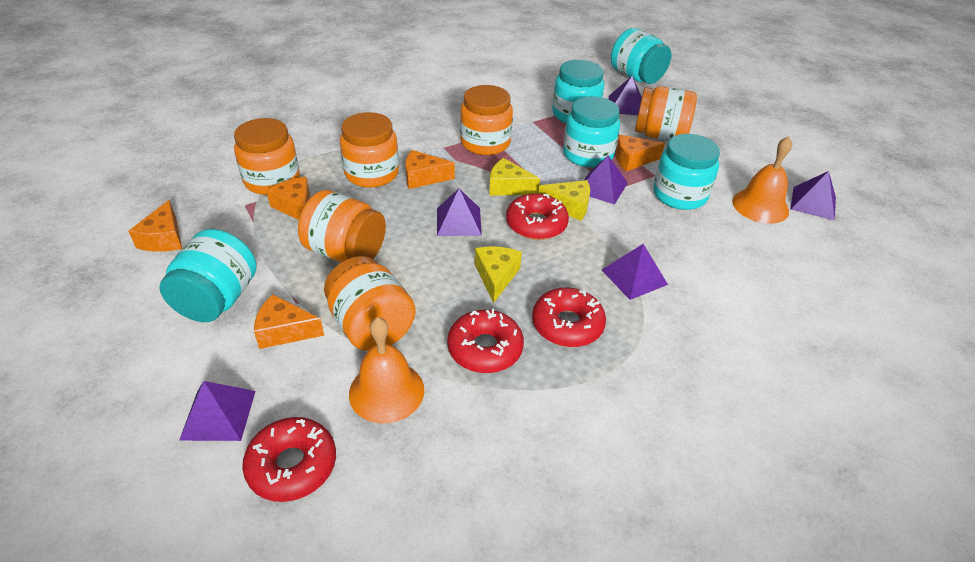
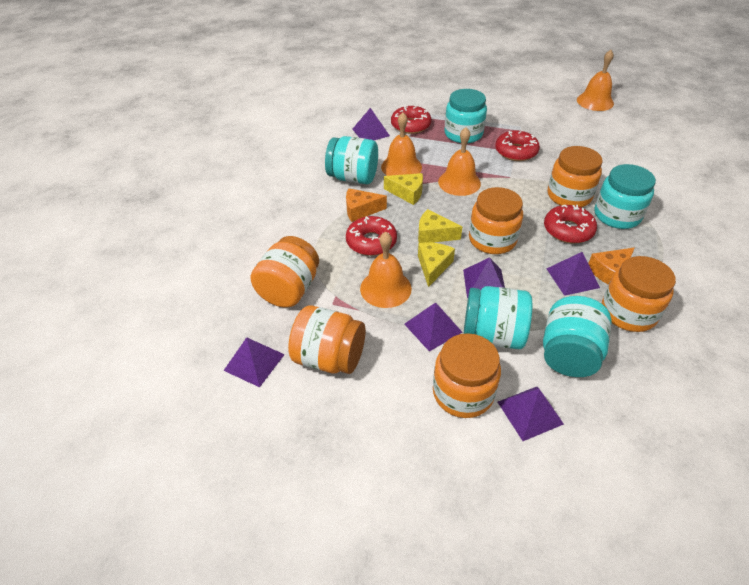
orange bell: 2 -> 4
orange cheese: 5 -> 2

